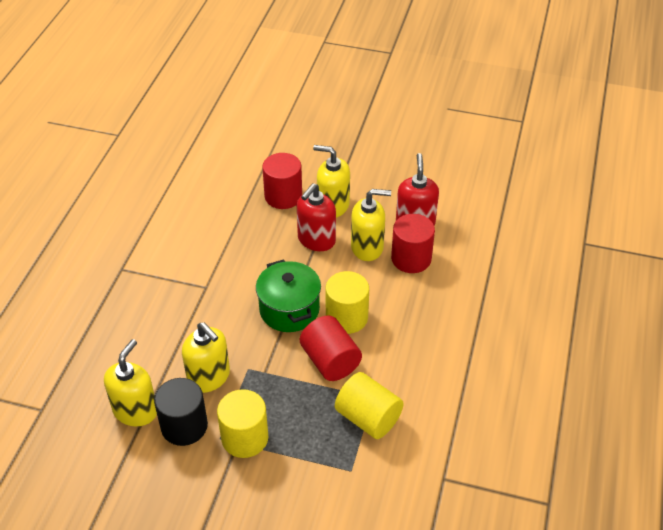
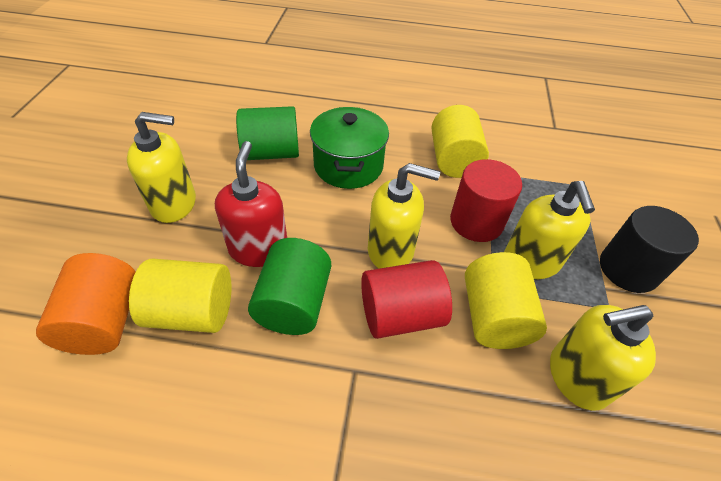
green cylinder: 0 -> 2
orange cylinder: 0 -> 1
red cylinder: 3 -> 2
red soap dispenser: 2 -> 1

